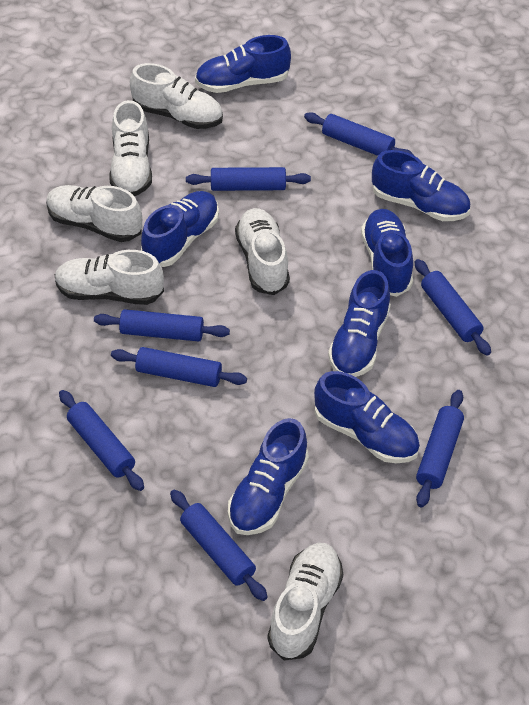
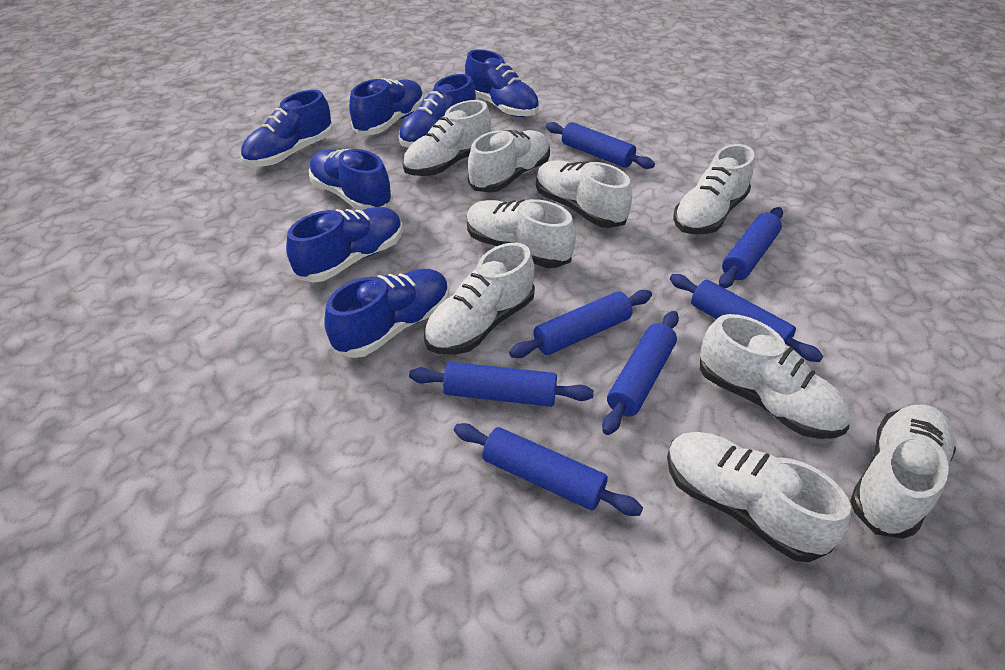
blue rolling pin: 8 -> 7
white shoe: 6 -> 9

